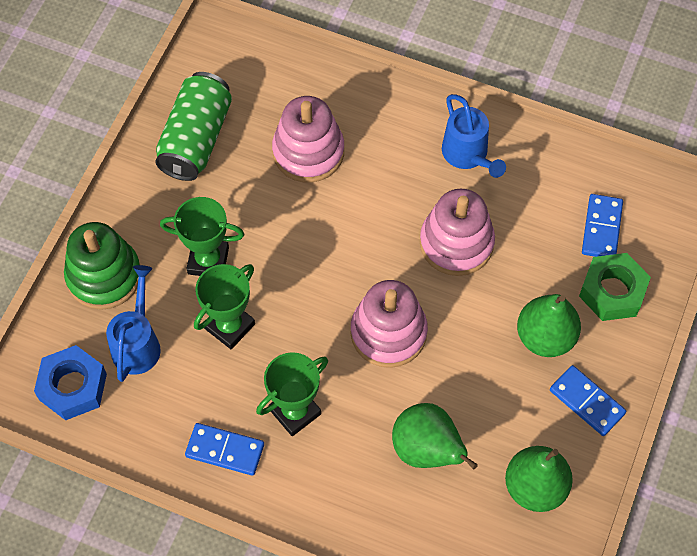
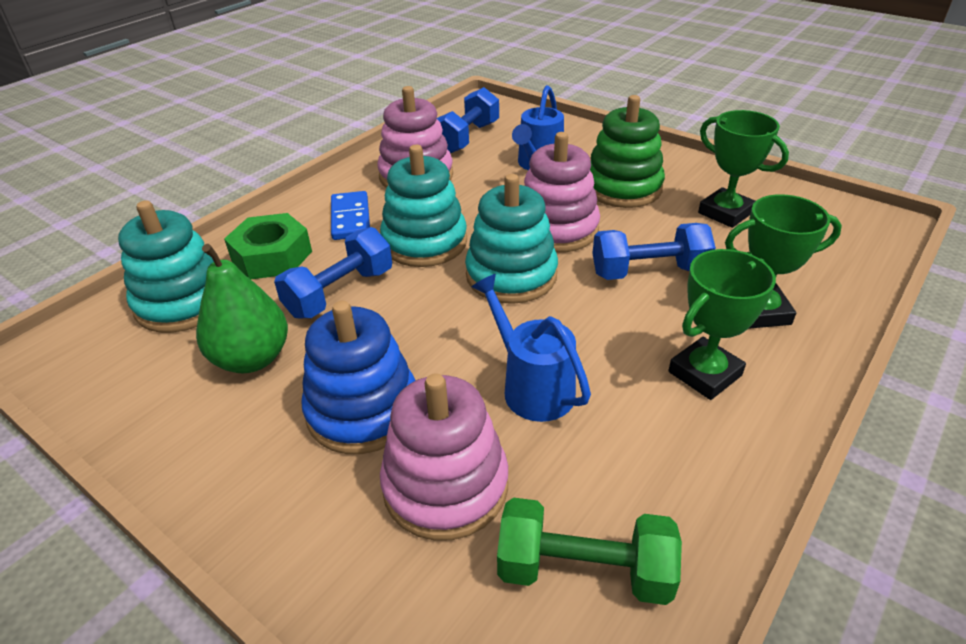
blue domino: 3 -> 1
blue dumbbell: 0 -> 3
blue nut: 1 -> 0
blue stacking toy: 0 -> 1
green can: 1 -> 0
green dumbbell: 0 -> 1
green pear: 3 -> 1
turquoise stacking toy: 0 -> 3

